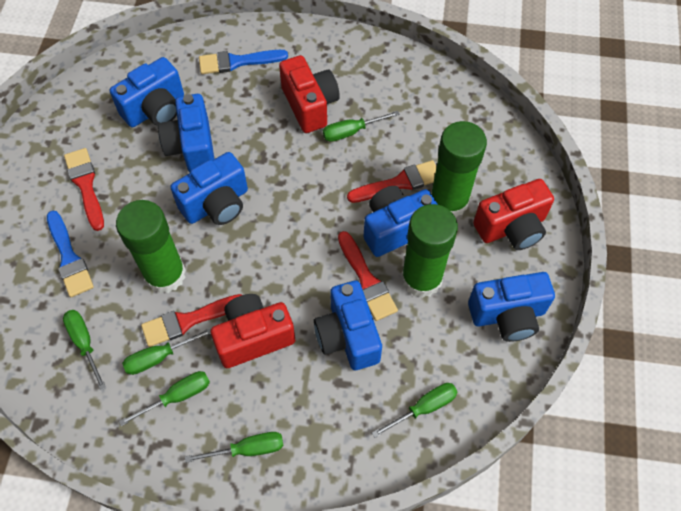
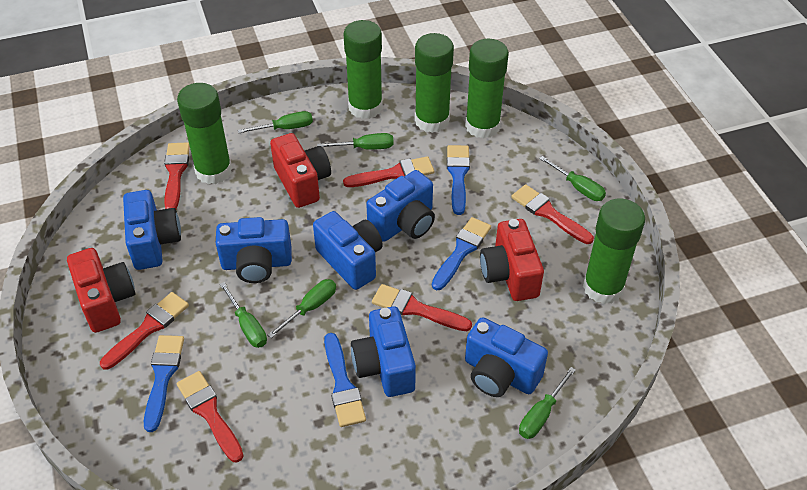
blue brush: 2 -> 4
green glue stick: 3 -> 5
red brush: 4 -> 6

